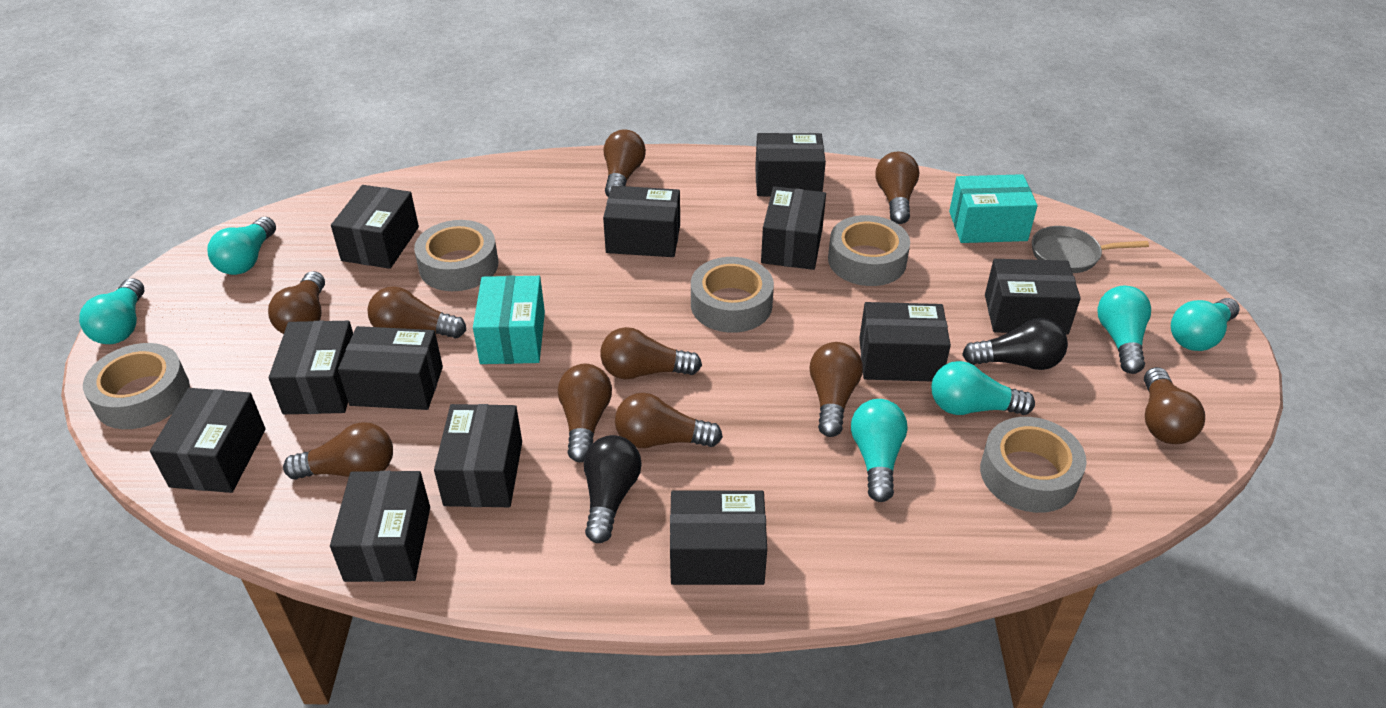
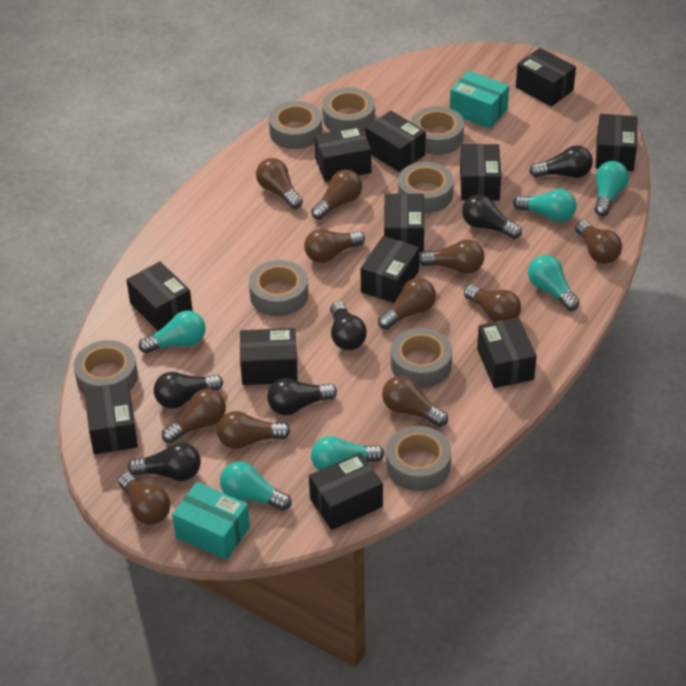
black light bulb: 2 -> 6
brown light bulb: 10 -> 11
grey pan: 1 -> 0
grey tape: 5 -> 8

